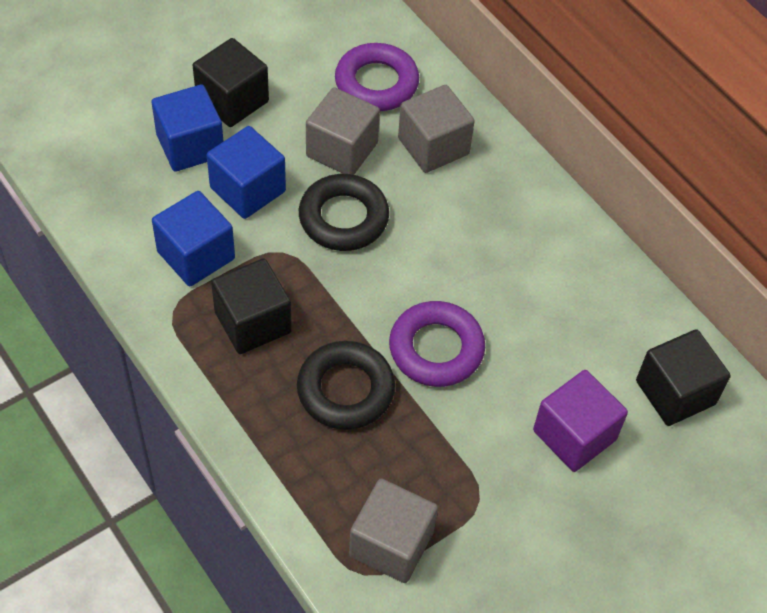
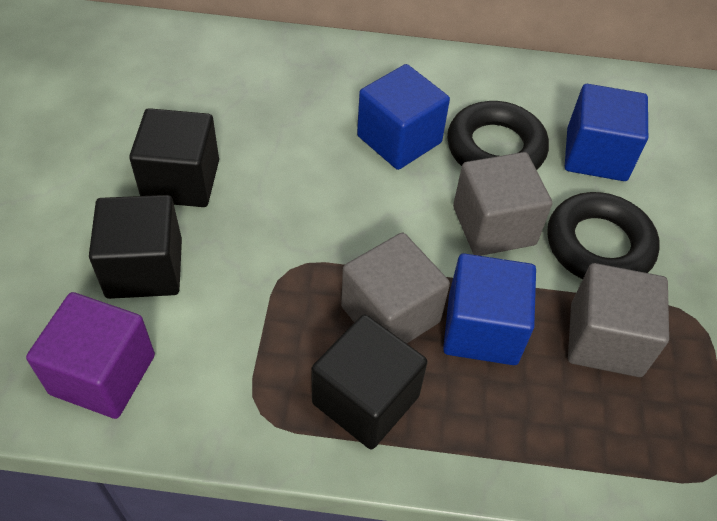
purple ring: 2 -> 0

